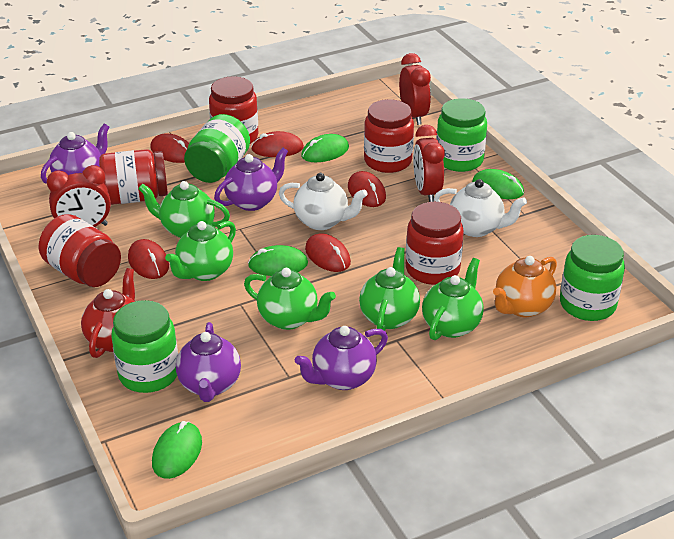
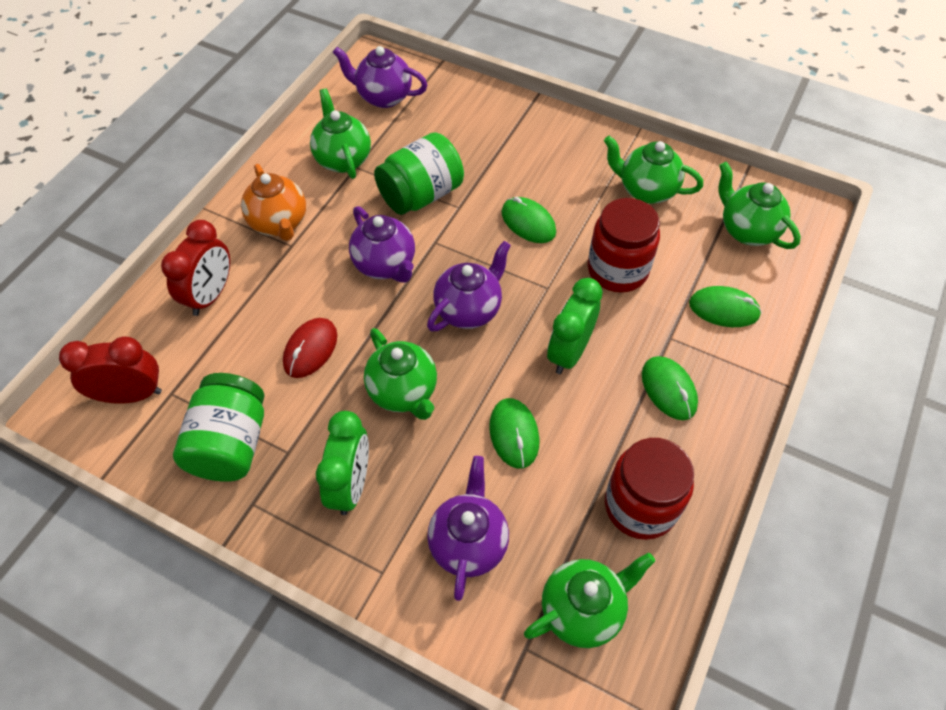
green clock: 0 -> 2
green jar: 4 -> 2
red clock: 3 -> 2
red jar: 5 -> 2
red mouse: 5 -> 1
red teapot: 1 -> 0
white teapot: 2 -> 0

